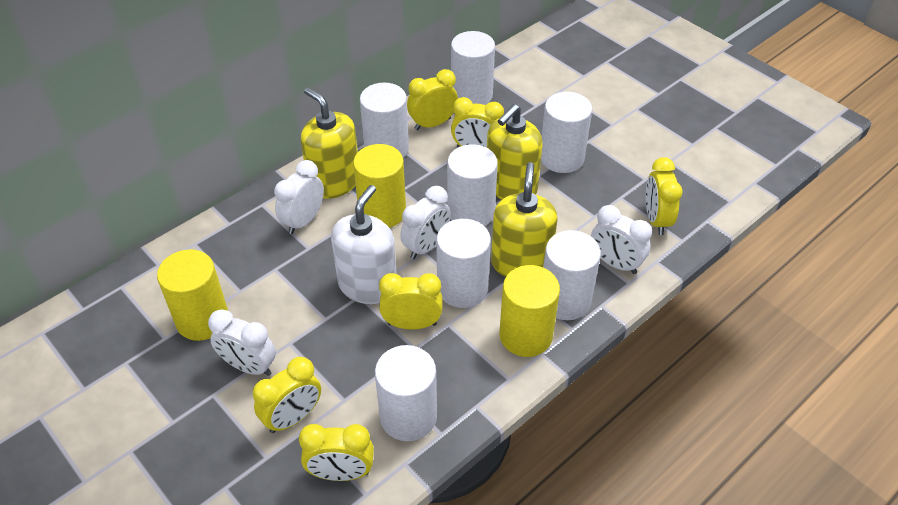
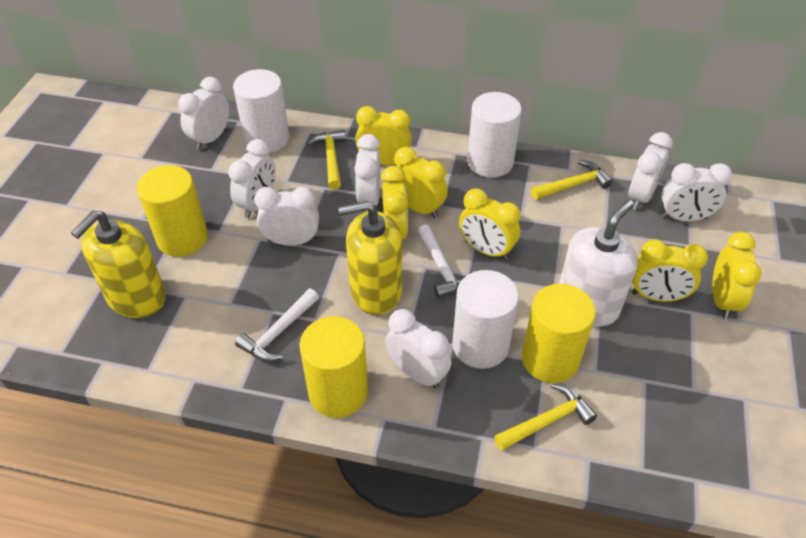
white clock: 4 -> 7
white cylinder: 7 -> 3
white hammer: 0 -> 2
yellow hammer: 0 -> 3
yellow soap dispenser: 3 -> 2

